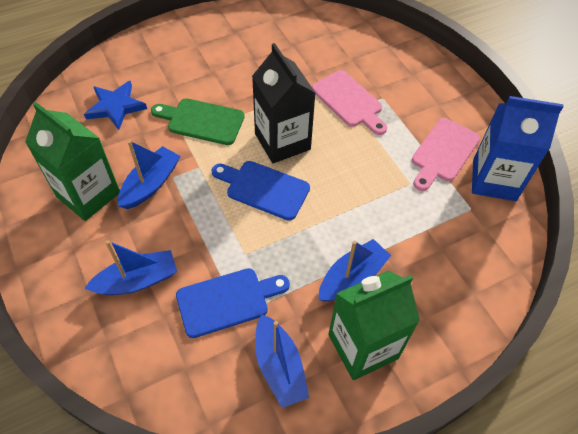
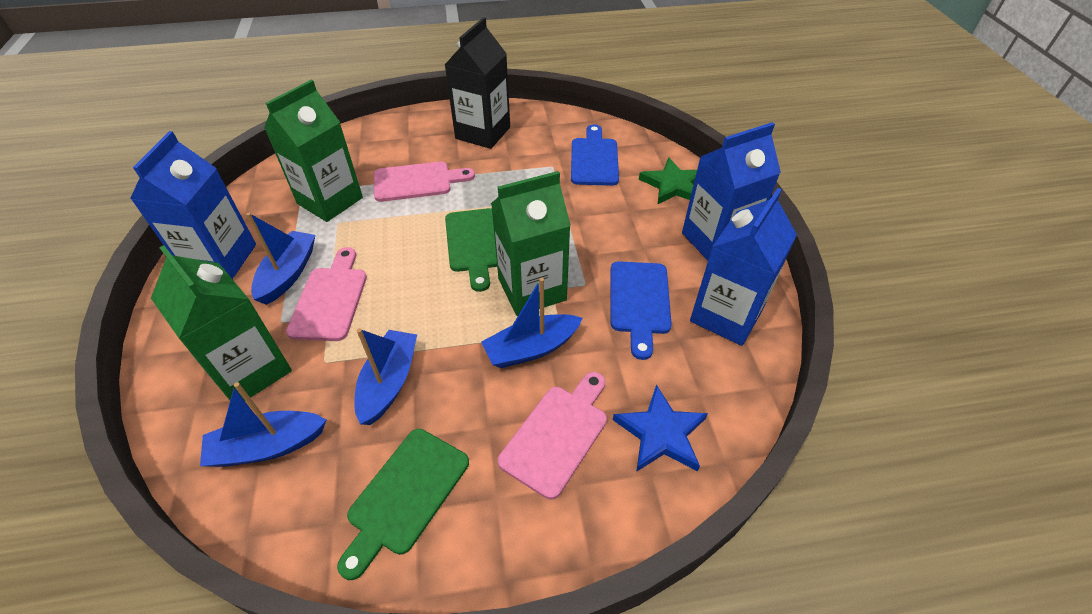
blue carton: 1 -> 3
green carton: 2 -> 3
green cutting board: 1 -> 2
green star: 0 -> 1
pink cutting board: 2 -> 3

